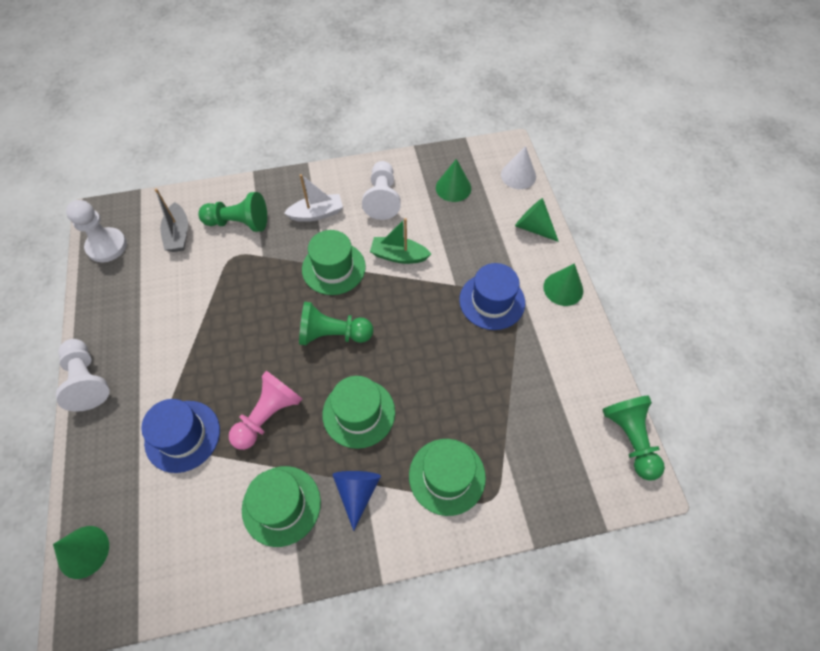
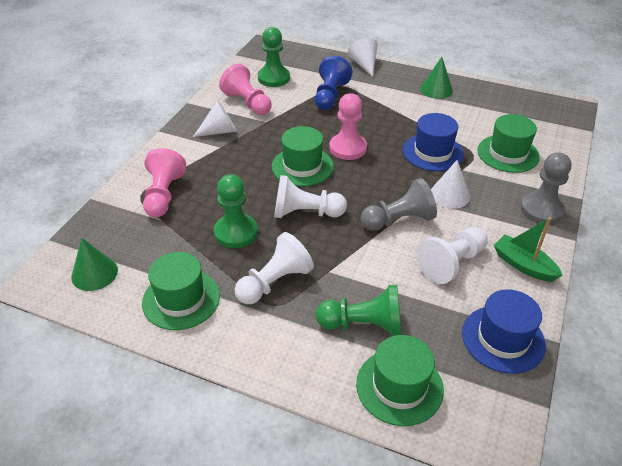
blue cone: 1 -> 0
blue pawn: 0 -> 1
green cone: 4 -> 2
grey boat: 1 -> 0
grey pawn: 0 -> 2
pink pawn: 1 -> 3
white boat: 1 -> 0
white cone: 1 -> 3

